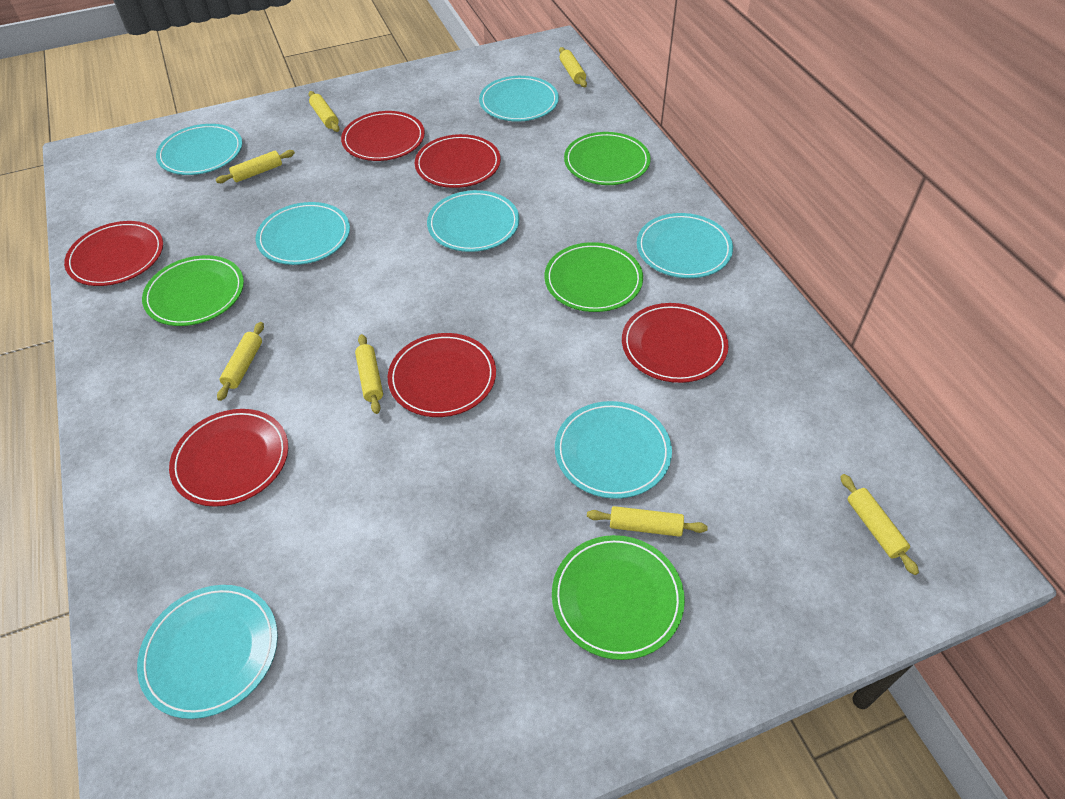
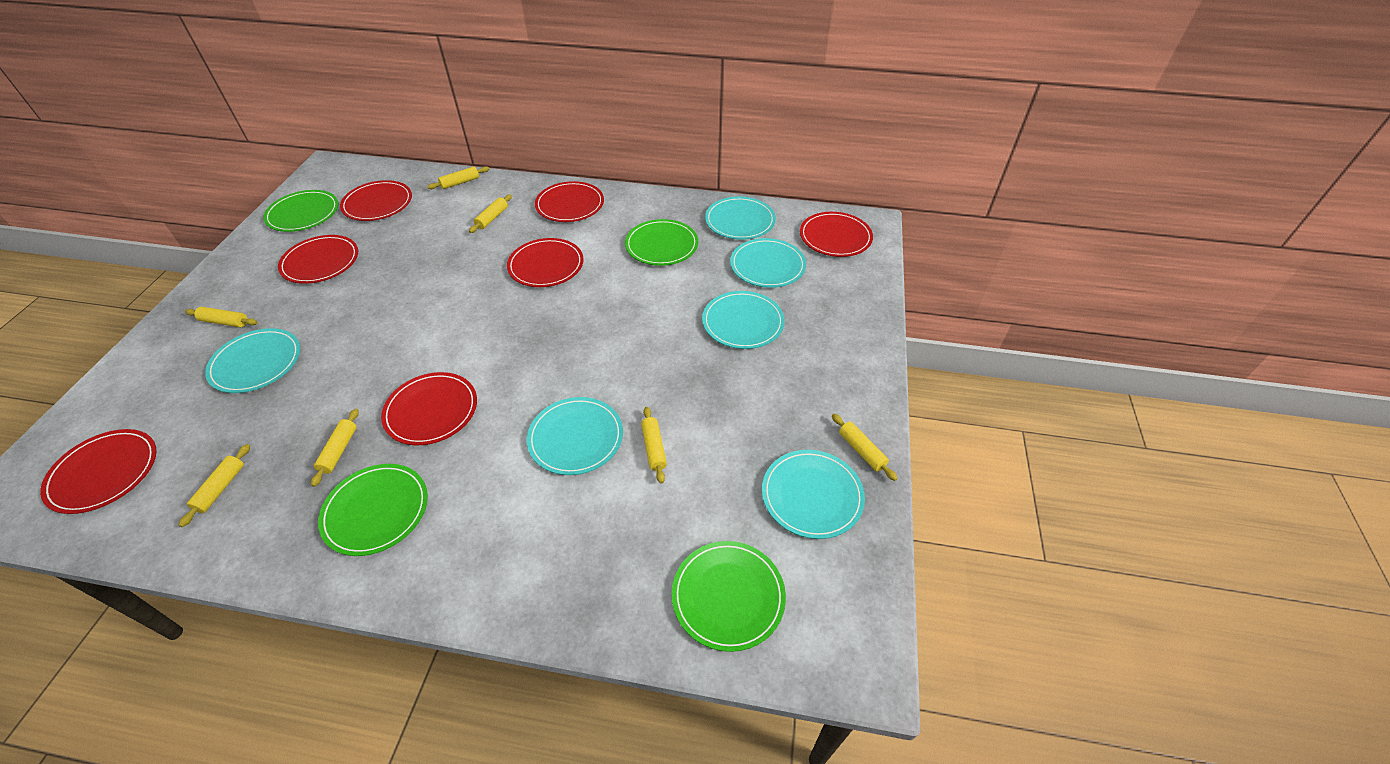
red plate: 6 -> 7
turquoise plate: 7 -> 6

